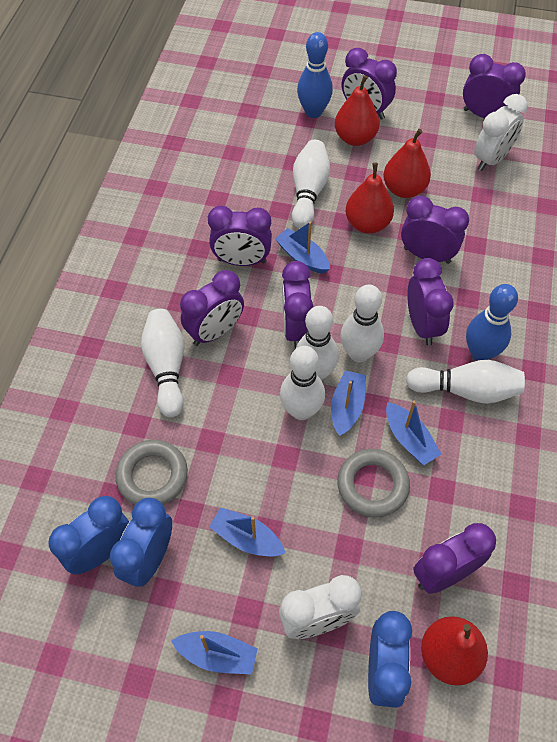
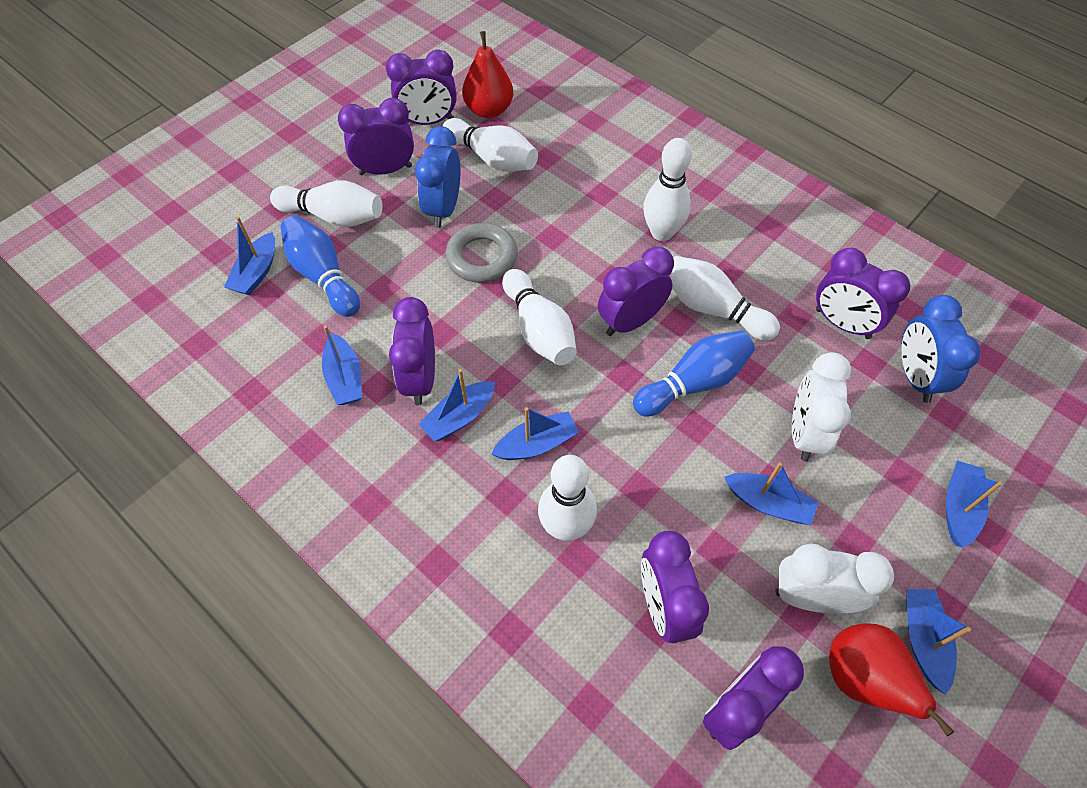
blue boat: 5 -> 7
blue clock: 3 -> 2
grey ring: 2 -> 1
purple clock: 8 -> 7
red pear: 4 -> 2

